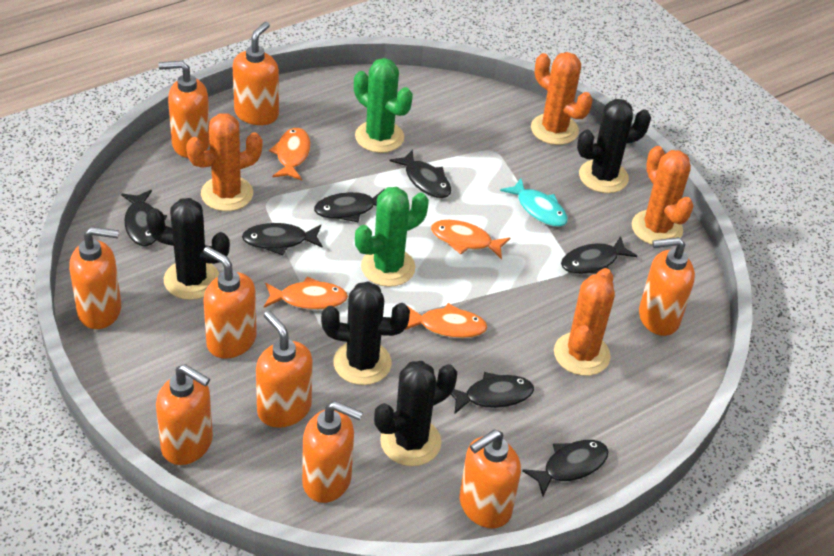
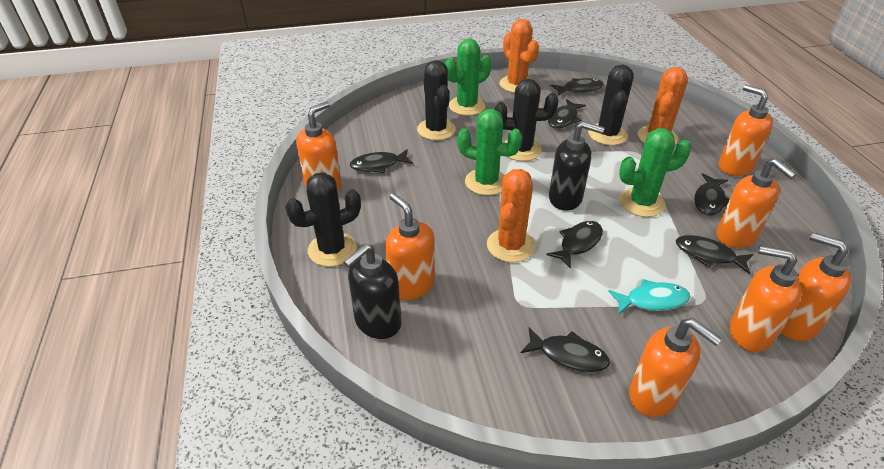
black soap dispenser: 0 -> 2
green cactus: 2 -> 3
orange cactus: 4 -> 3
orange fish: 4 -> 0
orange soap dispenser: 9 -> 7

